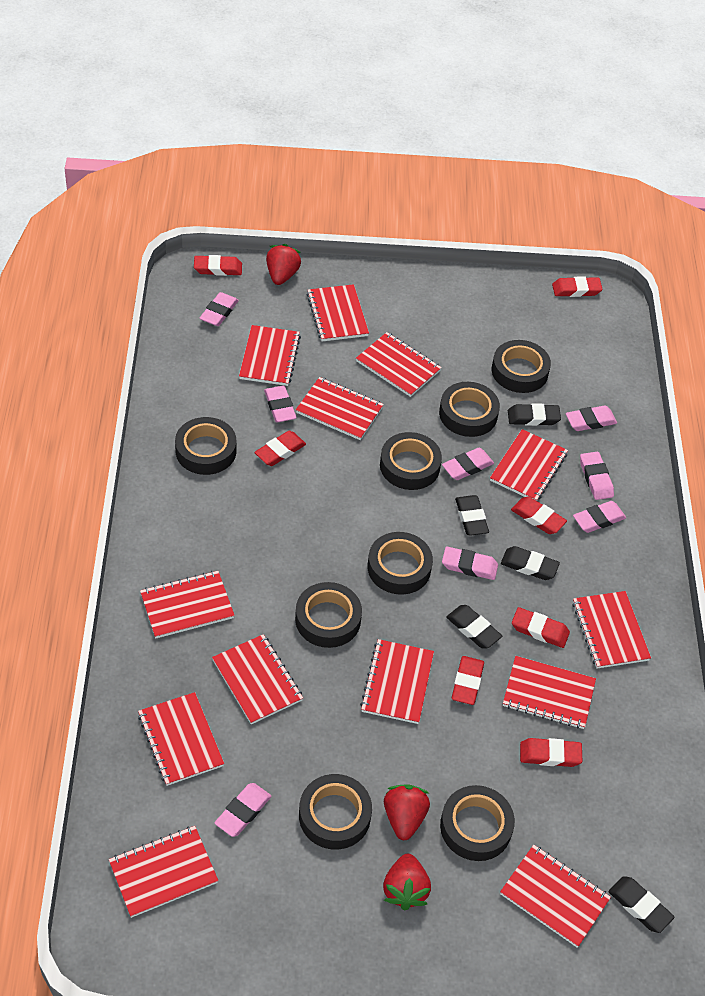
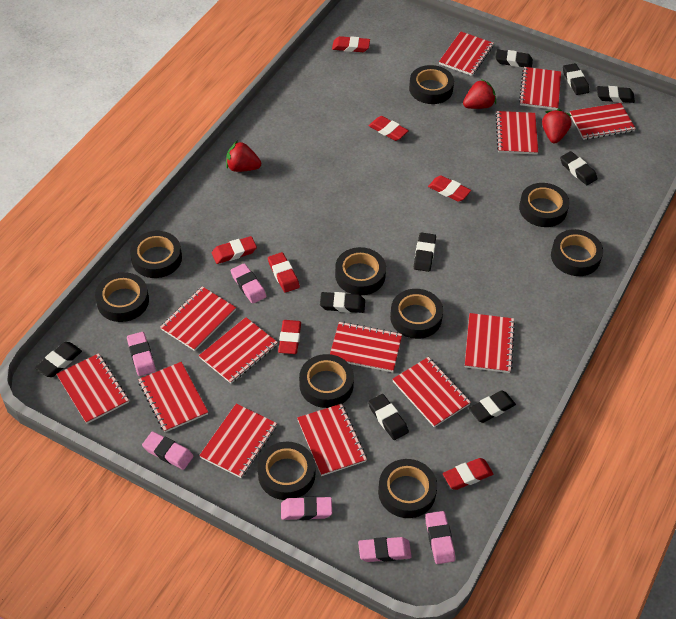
black eraser: 5 -> 9
black tape: 8 -> 10
pink eraser: 8 -> 6

